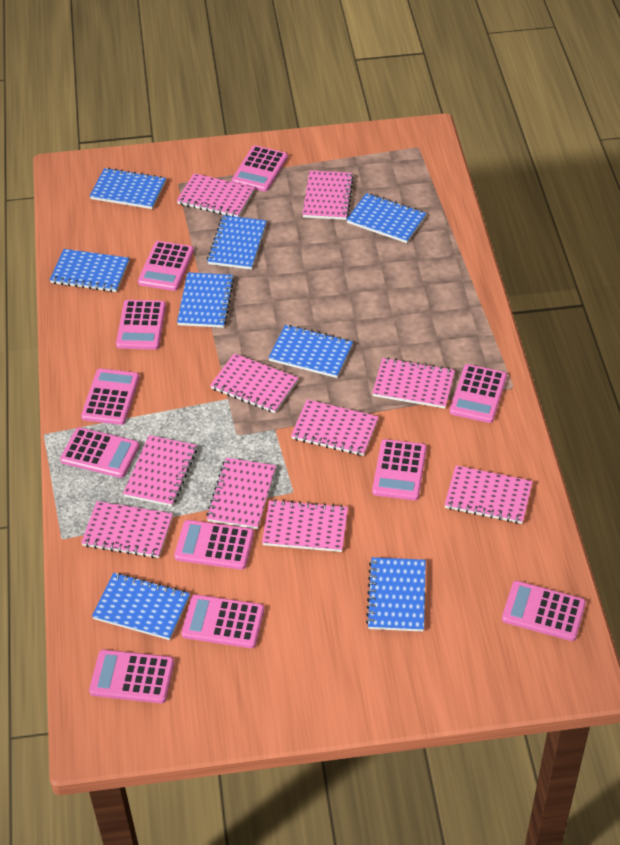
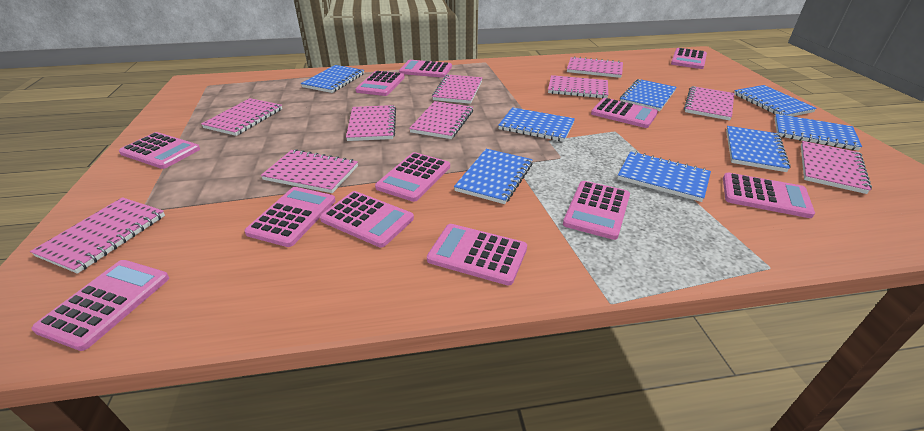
pink calculator: 11 -> 12

